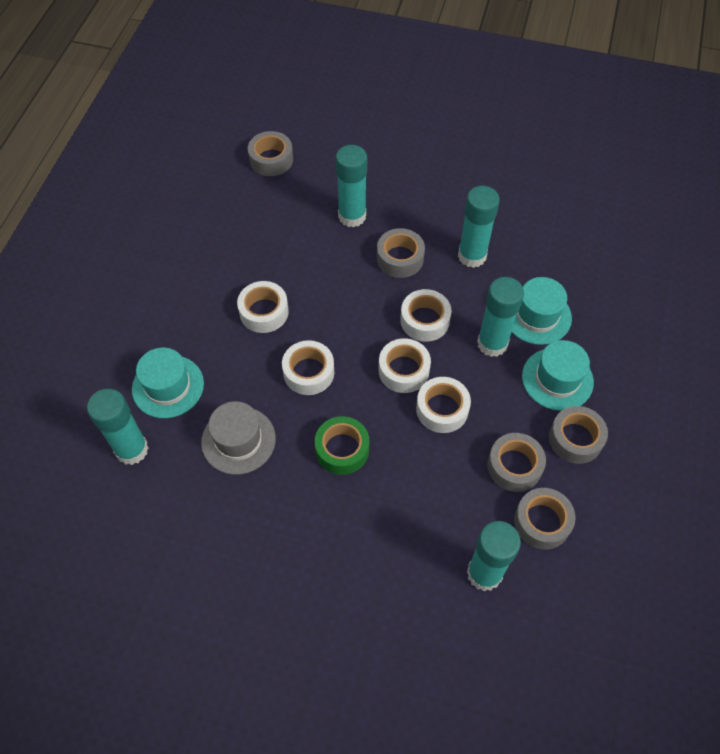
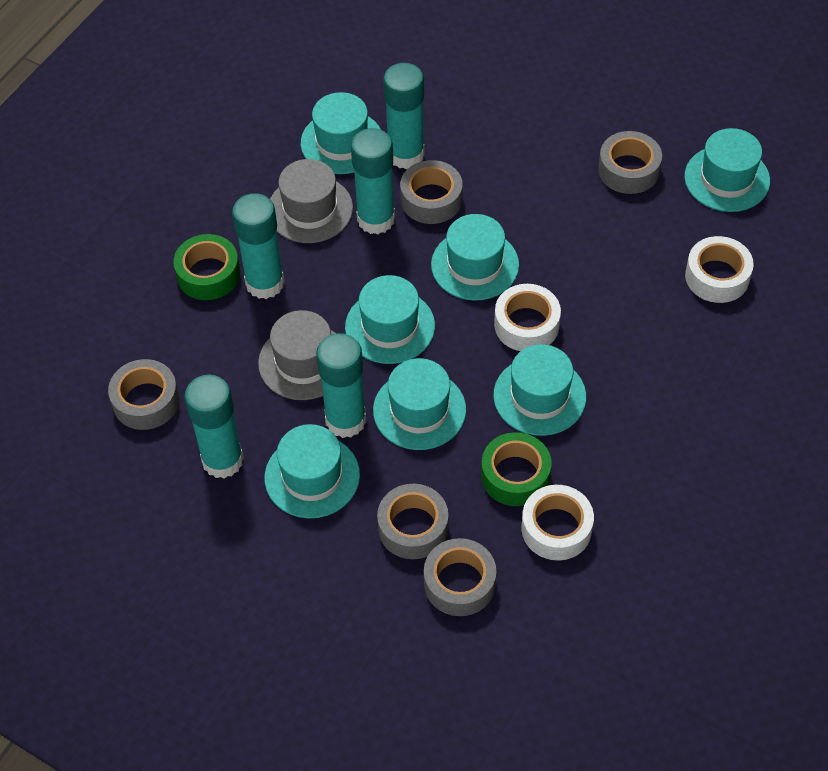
green tape: 1 -> 2
grey hat: 1 -> 2
turquoise hat: 3 -> 7
white tape: 5 -> 3

